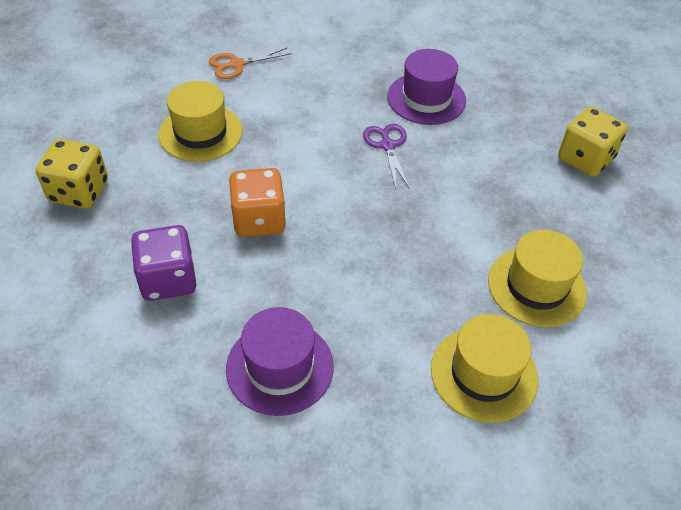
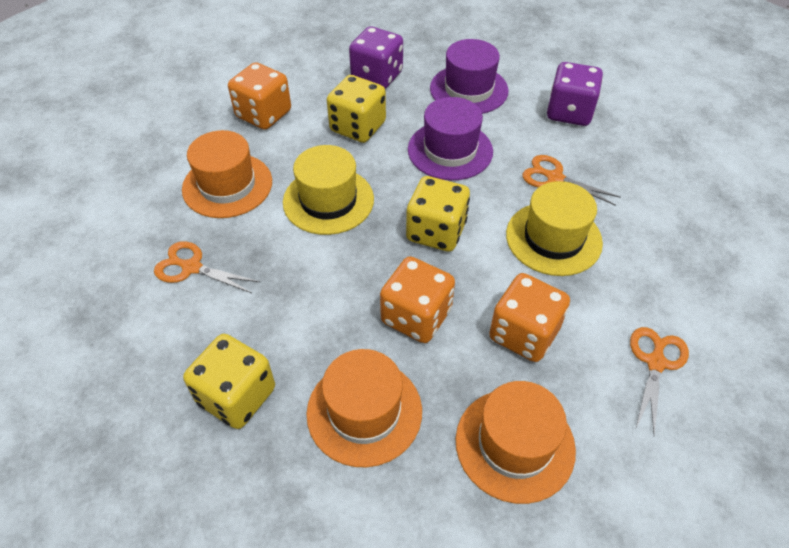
orange dice: 1 -> 3
orange hat: 0 -> 3
orange scissors: 1 -> 3
purple dice: 1 -> 2
purple scissors: 1 -> 0
yellow dice: 2 -> 3
yellow hat: 3 -> 2

